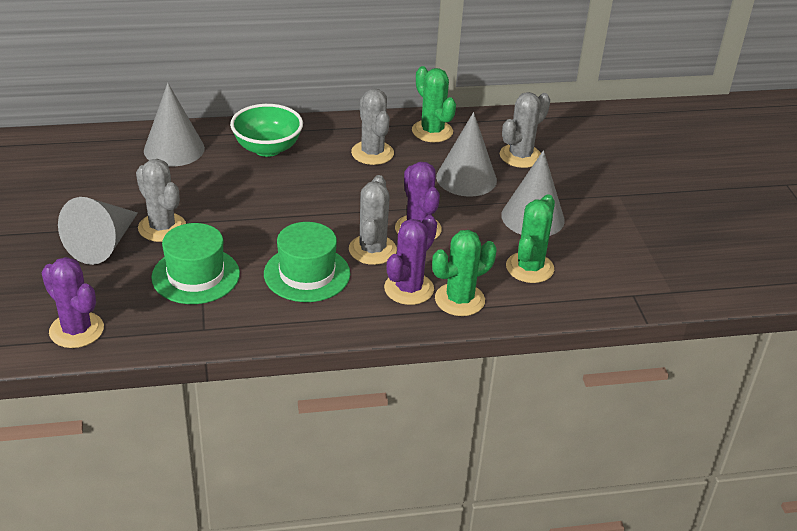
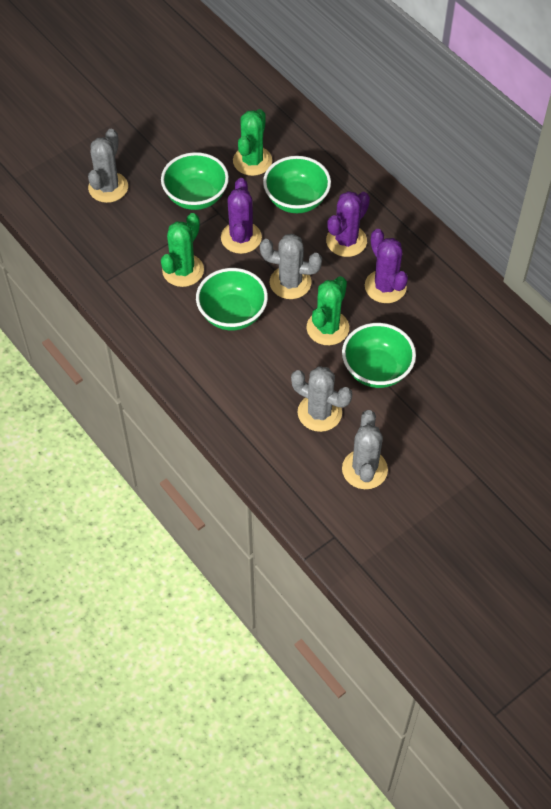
green bowl: 1 -> 4
green hat: 2 -> 0
grey cone: 4 -> 0

